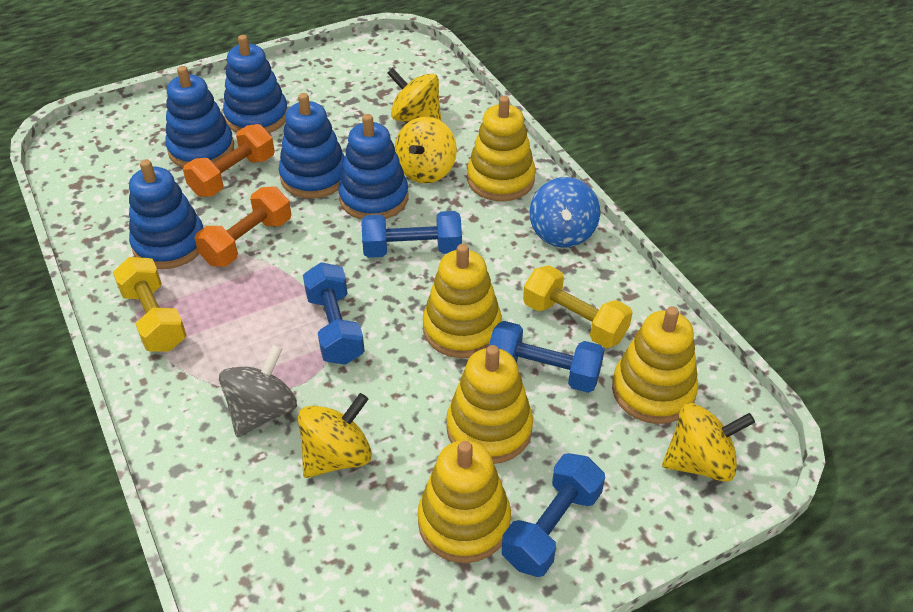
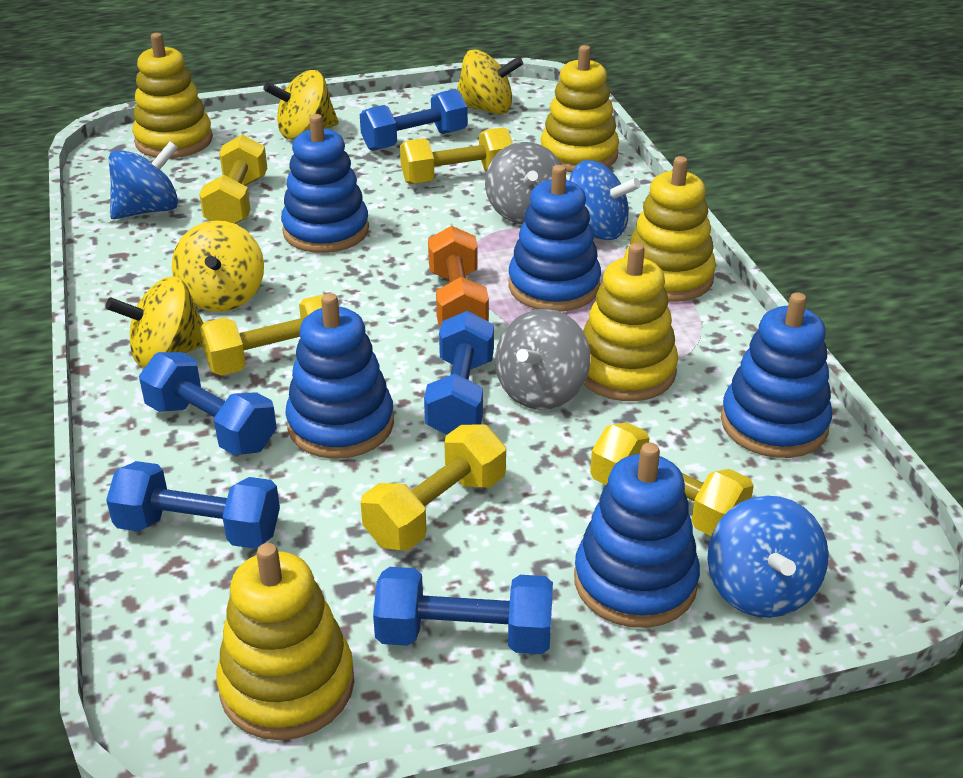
blue dumbbell: 4 -> 5
blue spinning top: 1 -> 3
grey spinning top: 1 -> 2
orange dumbbell: 2 -> 1
yellow dumbbell: 2 -> 5

